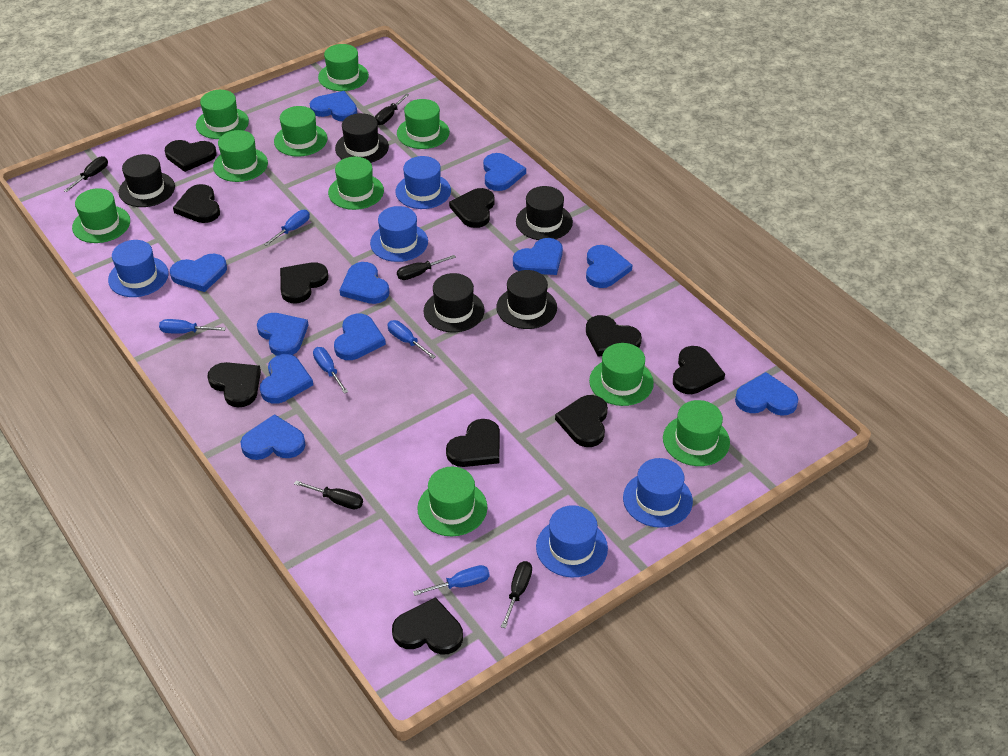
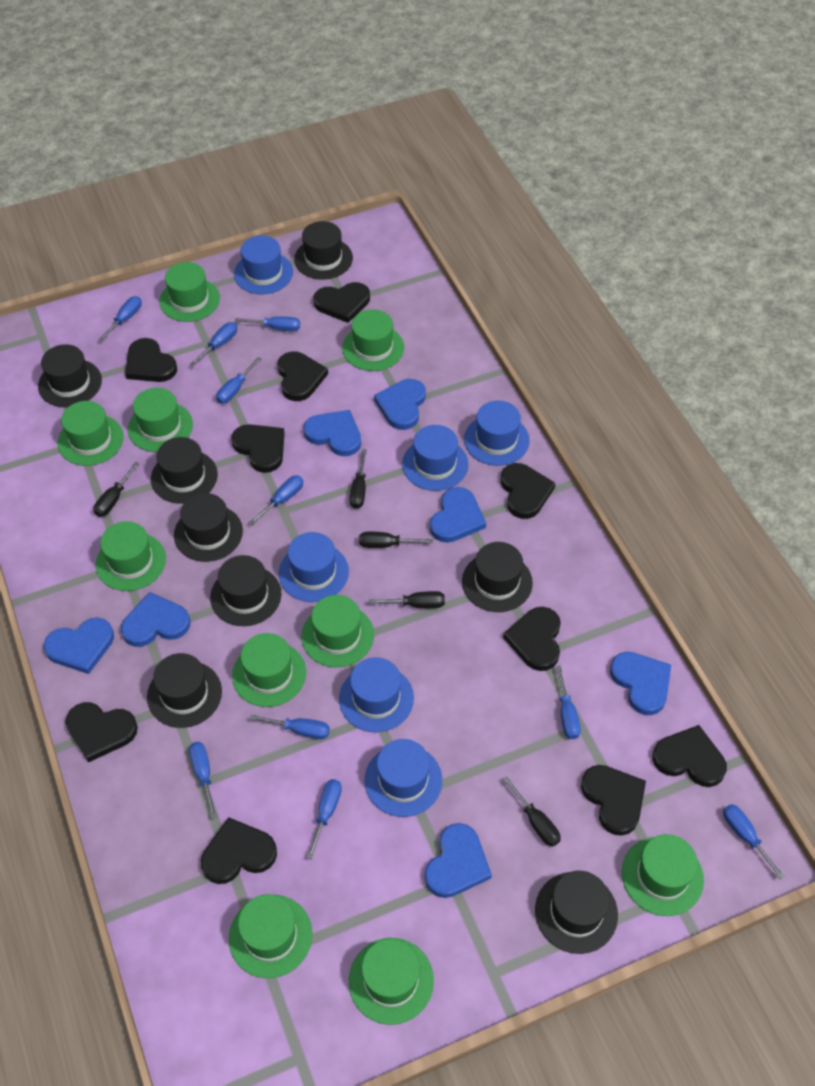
black hat: 5 -> 8
blue hat: 5 -> 6
blue heart: 11 -> 7
blue screwdriver: 5 -> 10

